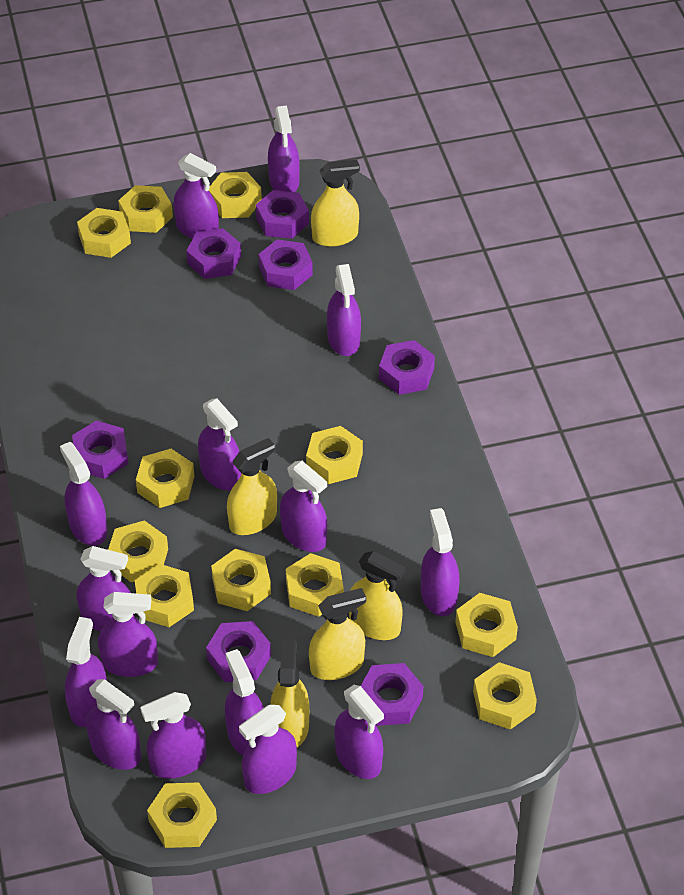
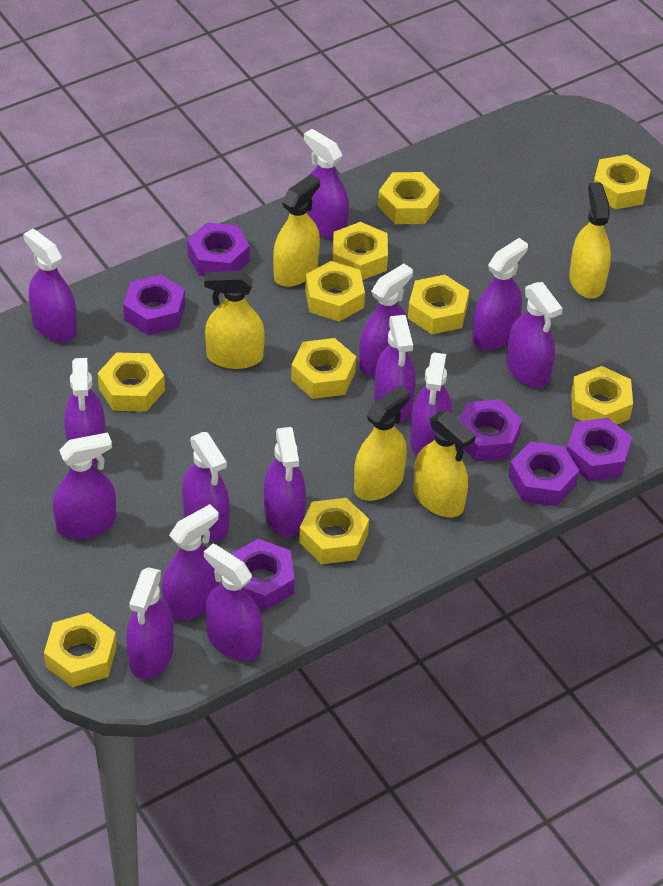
purple nut: 7 -> 6
purple spray bottle: 15 -> 14
yellow nut: 12 -> 10

